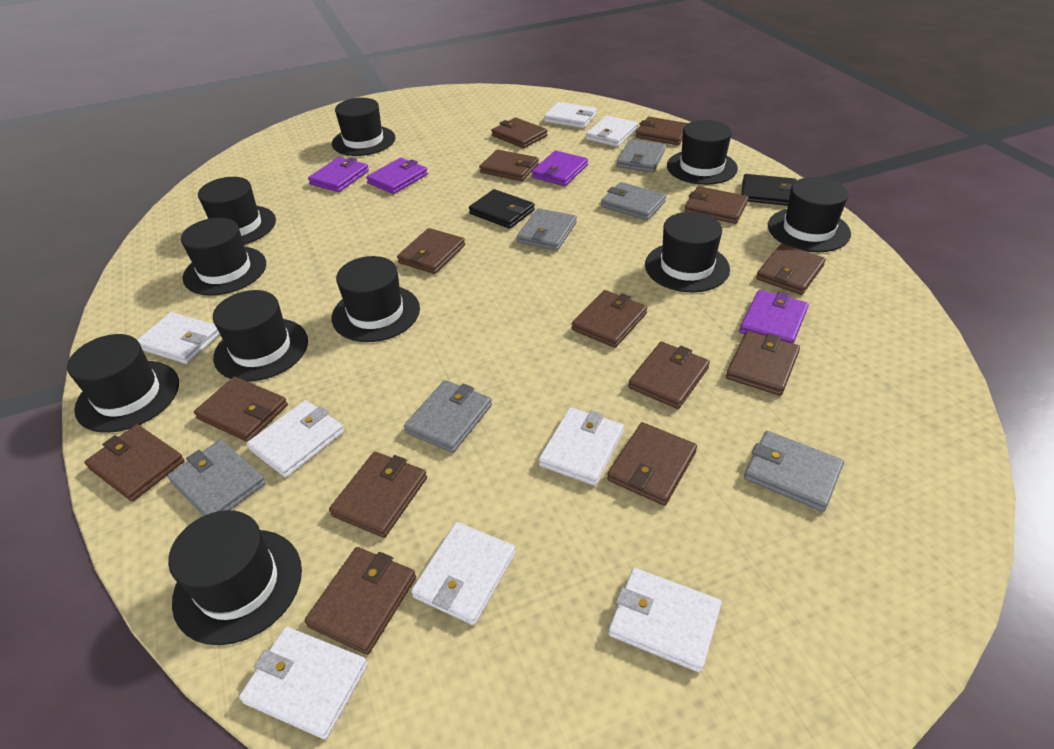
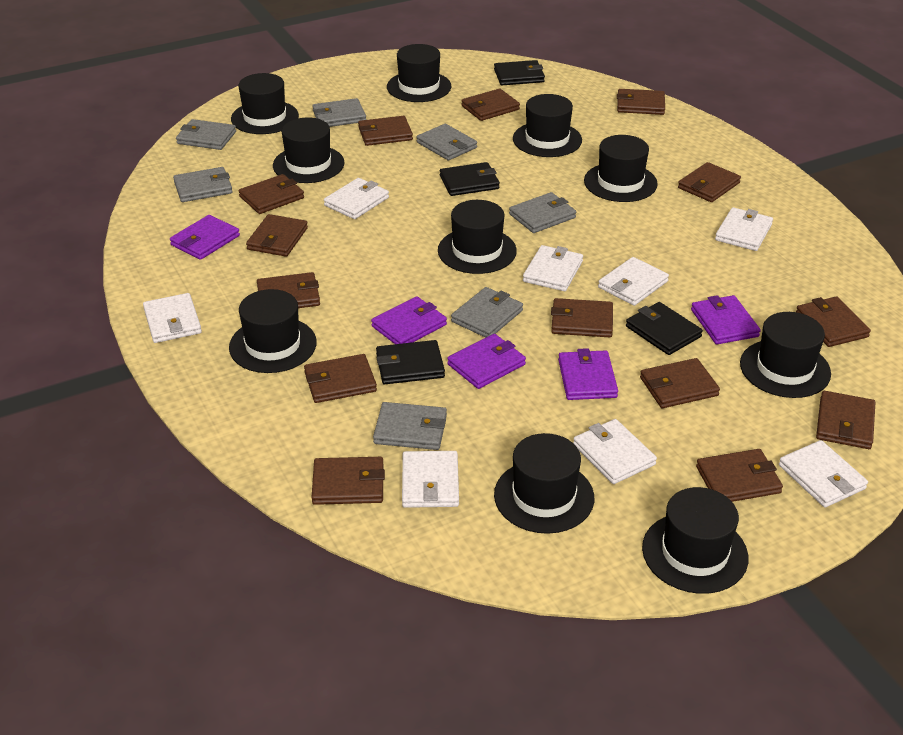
black wallet: 2 -> 4
grey wallet: 6 -> 7
purple wallet: 4 -> 5

